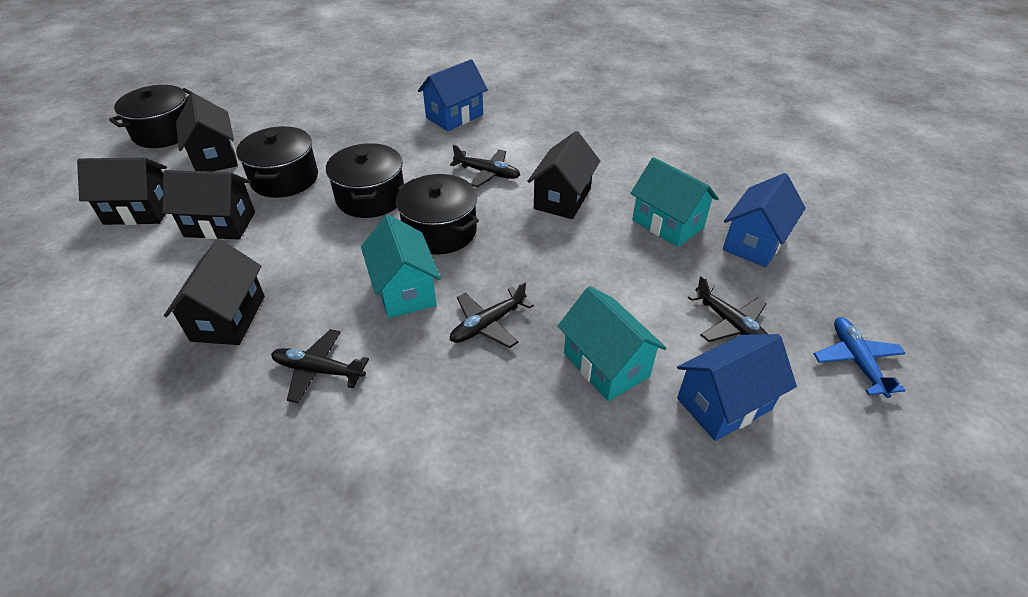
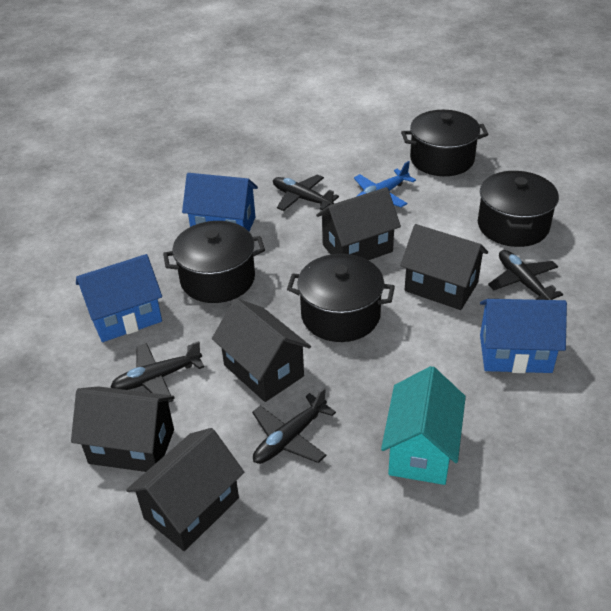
turquoise house: 3 -> 1

